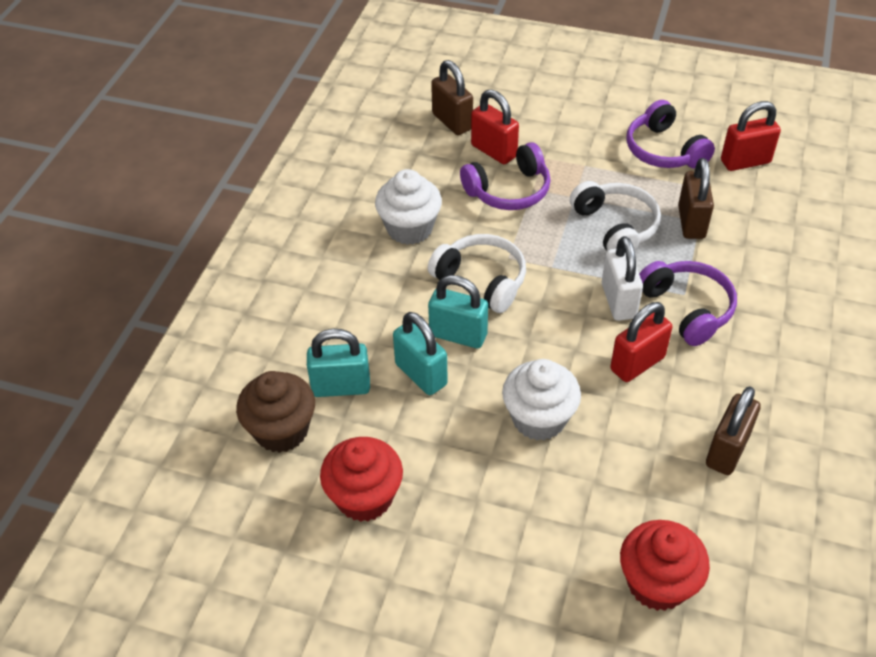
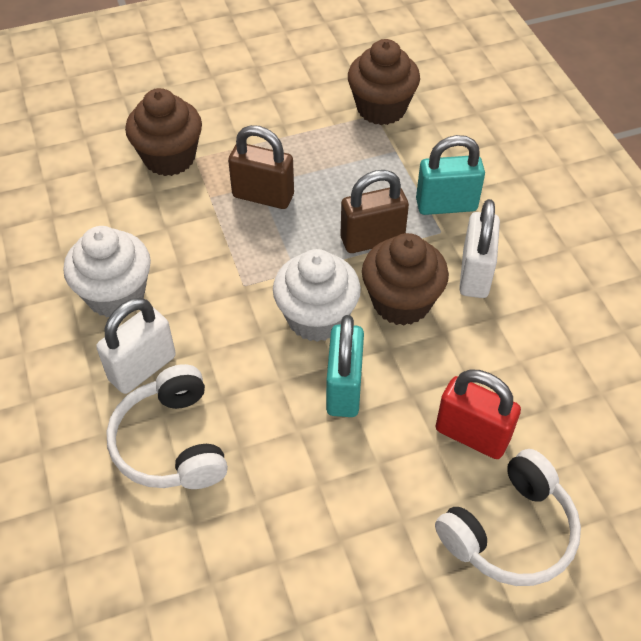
brown cupcake: 1 -> 3
brown padlock: 3 -> 2
purple headphones: 3 -> 0
red cupcake: 2 -> 0
red padlock: 3 -> 1
turquoise padlock: 3 -> 2
white padlock: 1 -> 2

